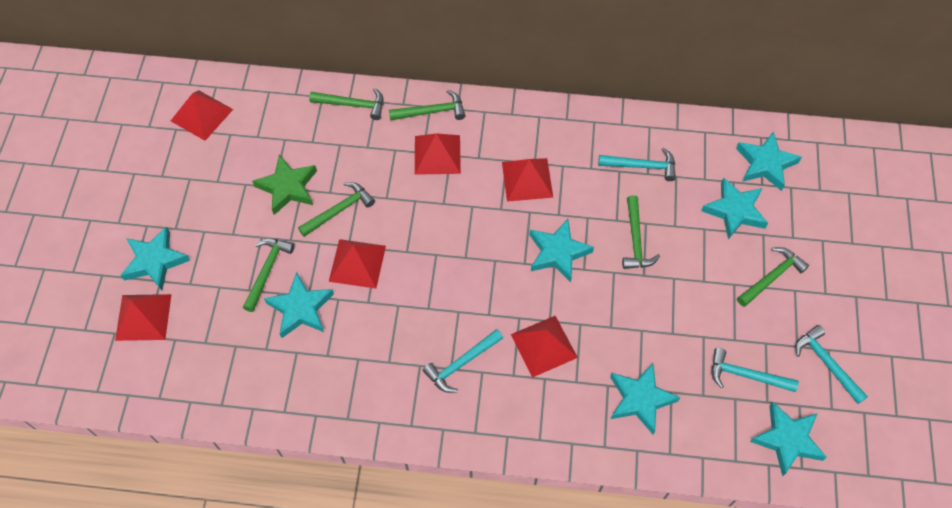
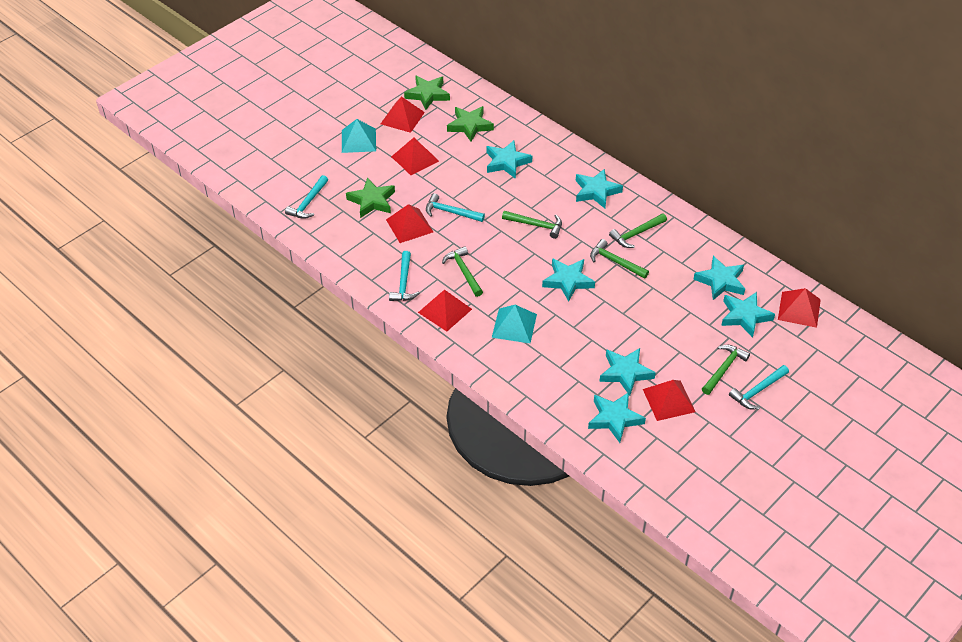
green hammer: 6 -> 5
green star: 1 -> 3
turquoise pyramid: 0 -> 2

